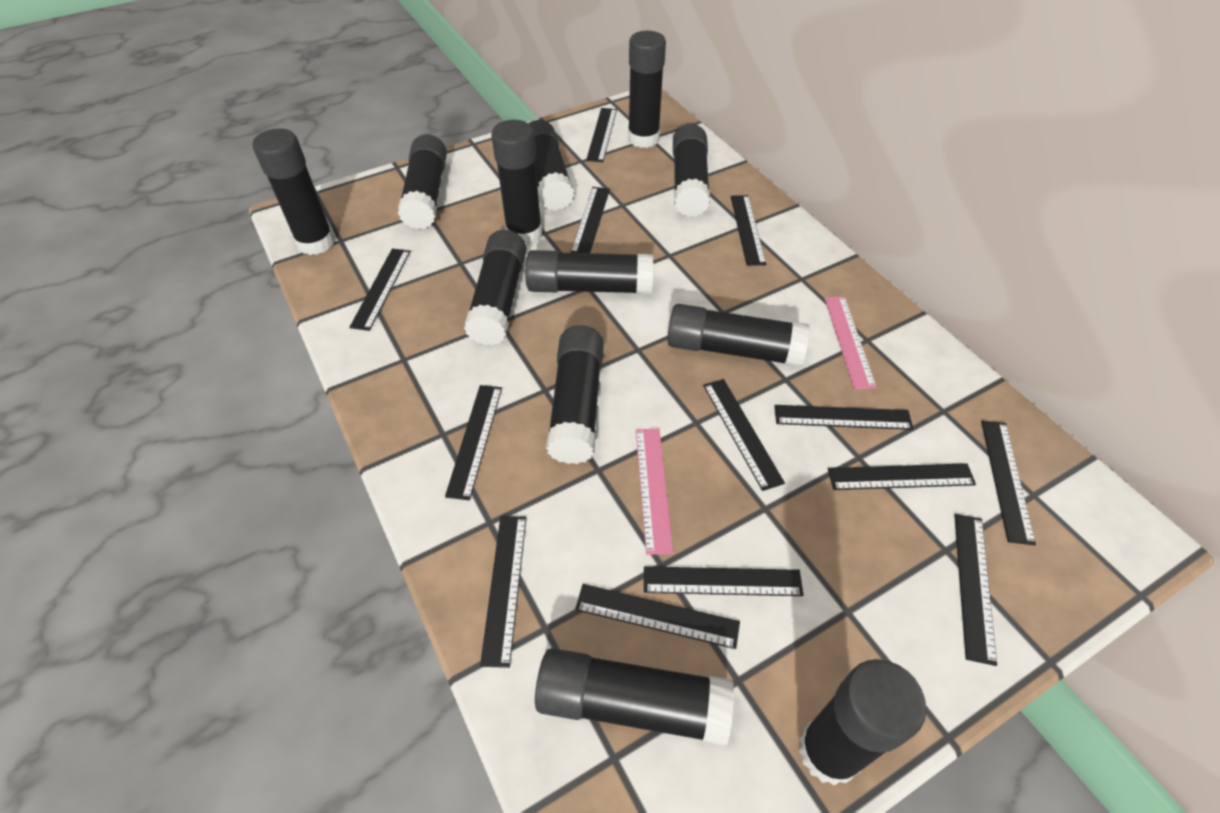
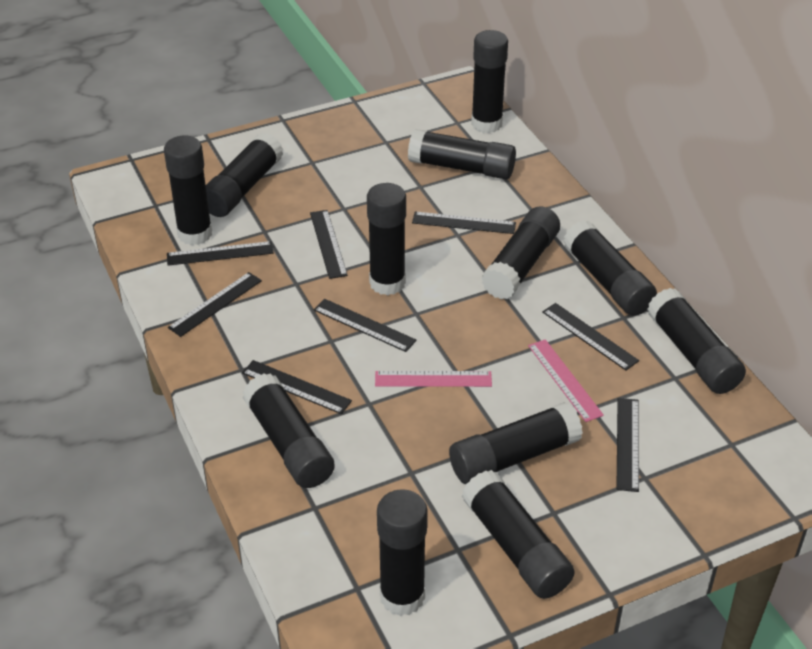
black ruler: 13 -> 8

